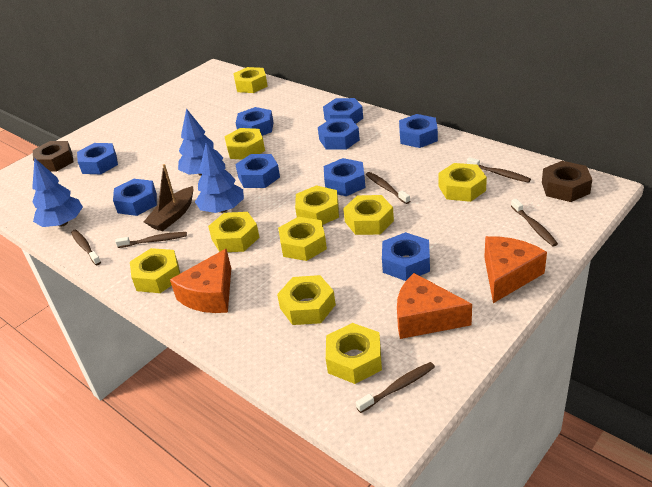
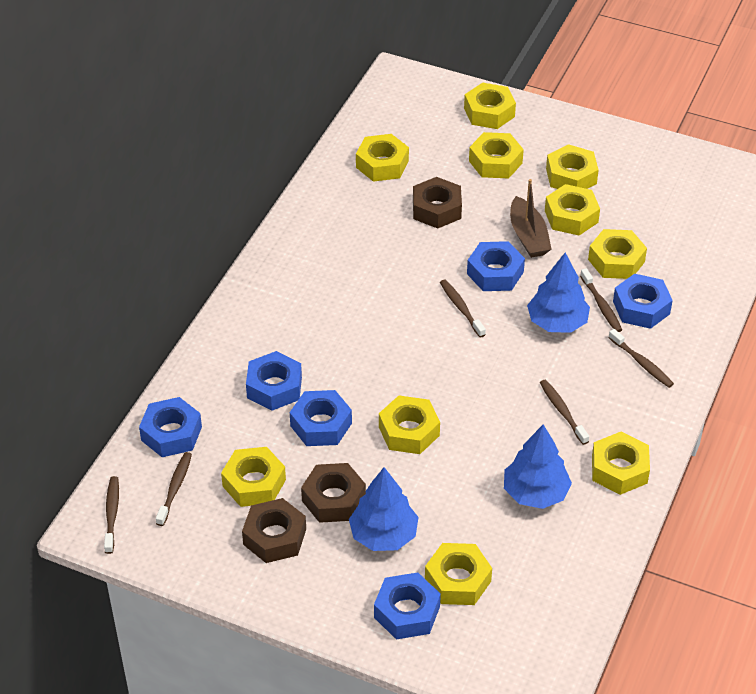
blue nut: 9 -> 6
brown nut: 2 -> 3
orange cheese: 3 -> 0

